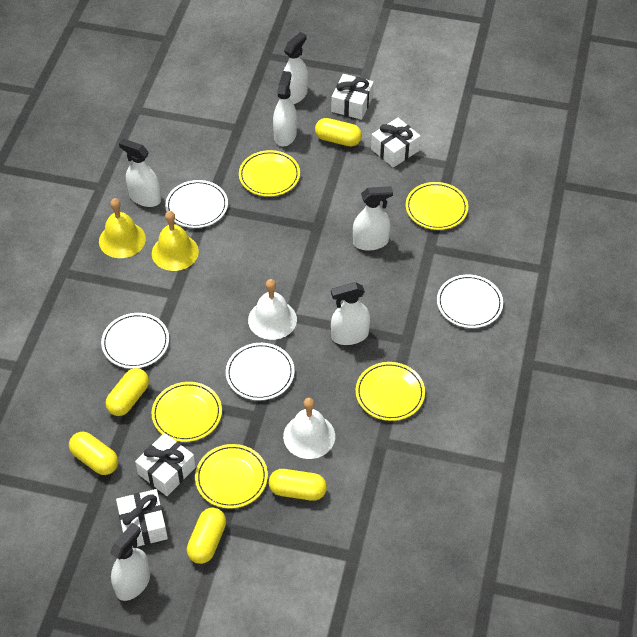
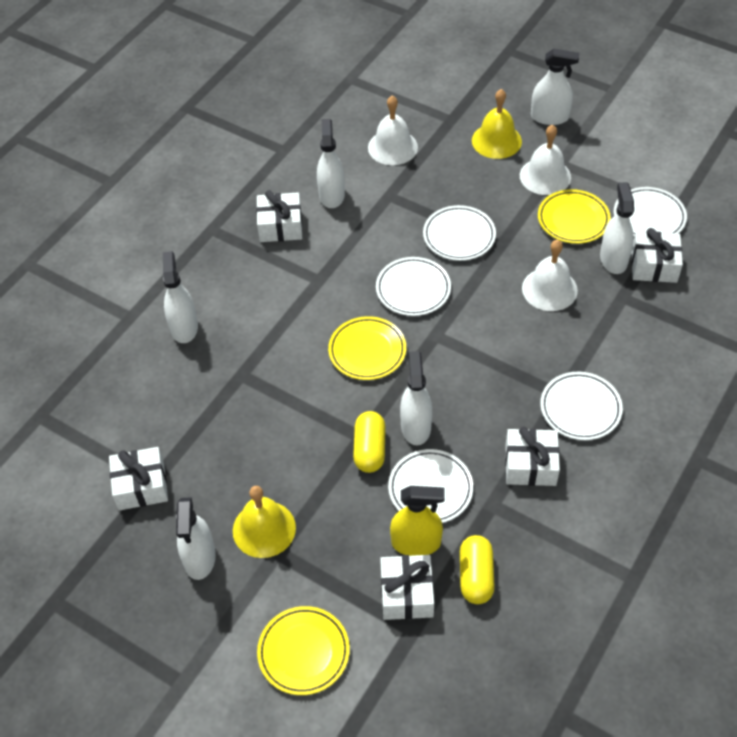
white bell: 2 -> 3
white gift: 4 -> 5
white plate: 4 -> 5
yellow capsule: 5 -> 2
yellow plate: 5 -> 3
yellow spray bottle: 0 -> 1

